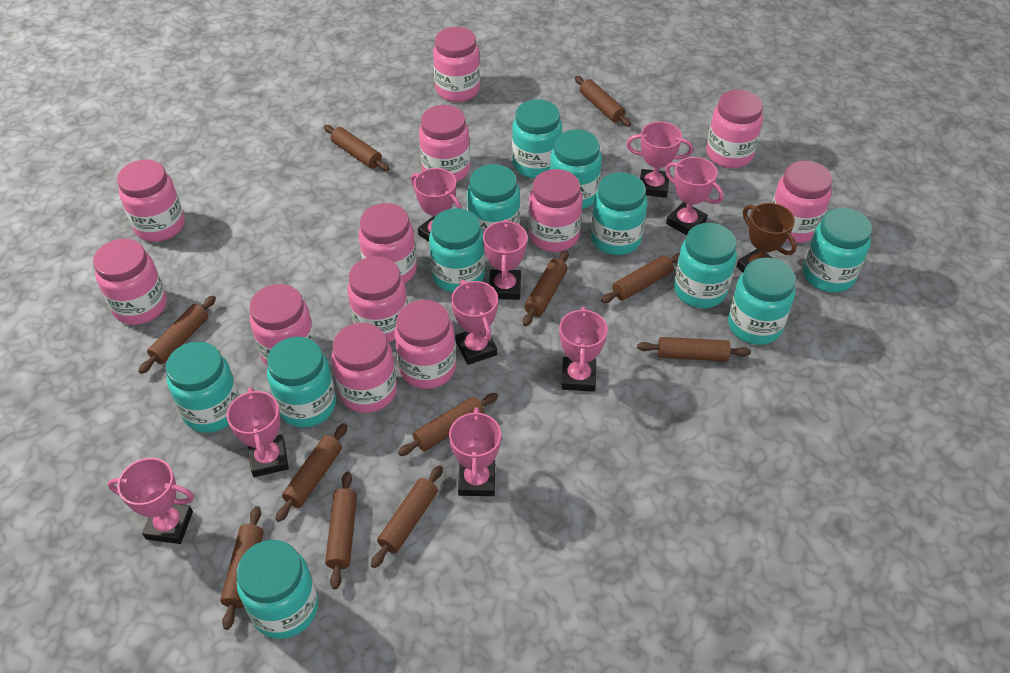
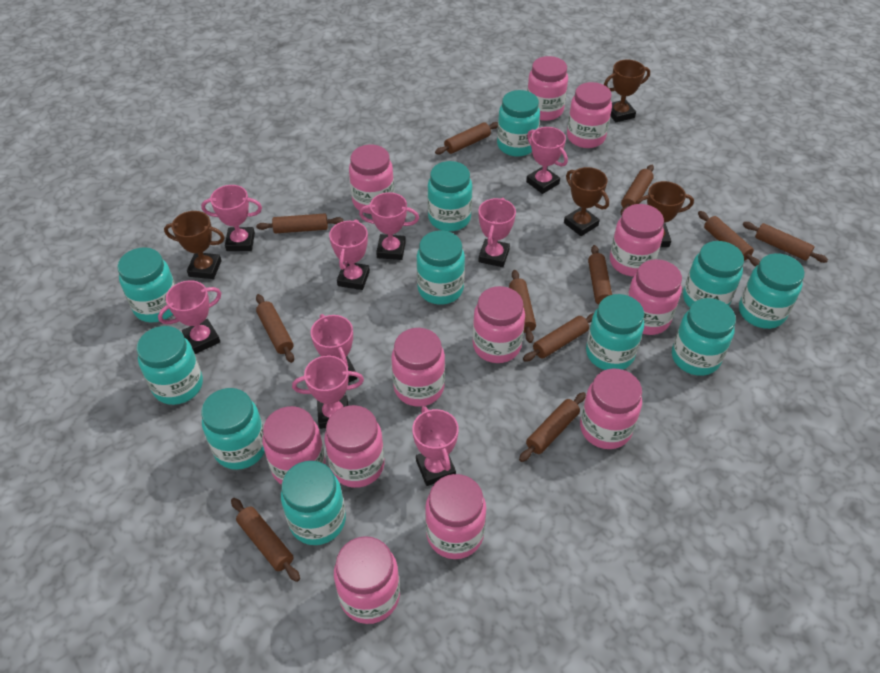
brown trophy: 1 -> 4

